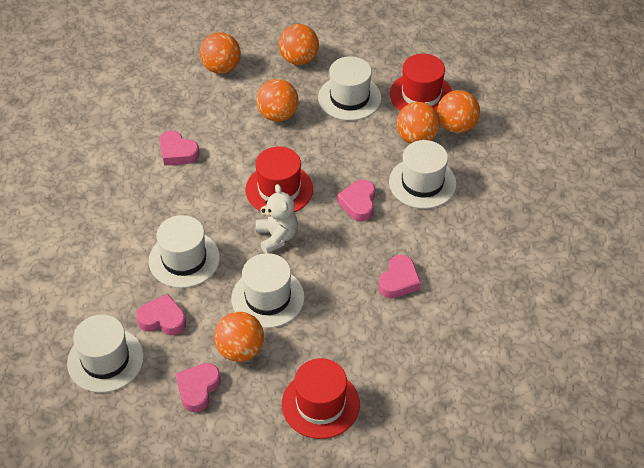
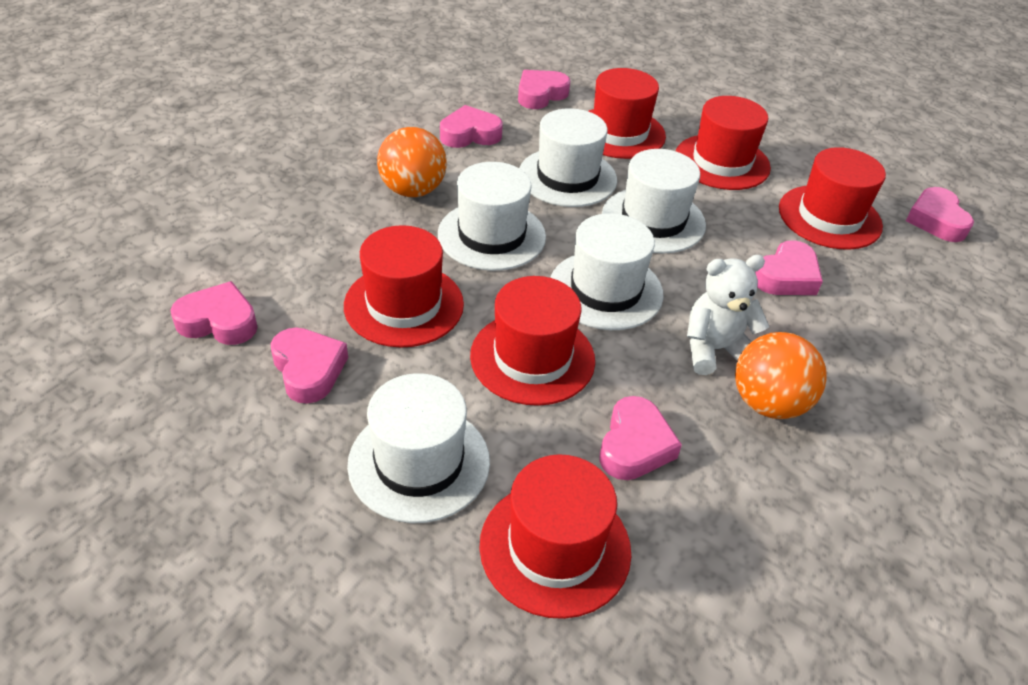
orange ball: 6 -> 2
pink heart: 5 -> 7
red hat: 3 -> 6

